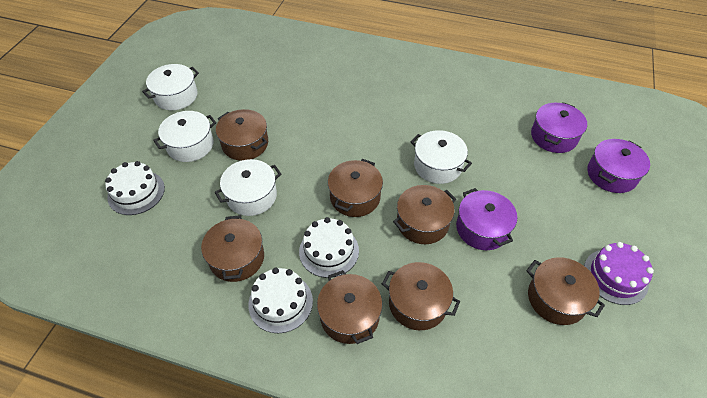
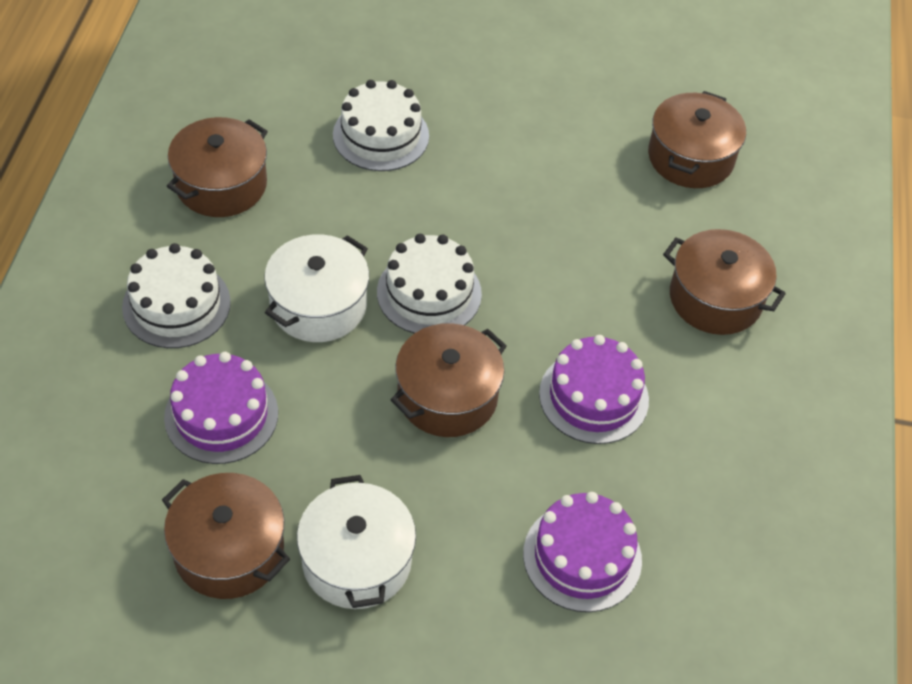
brown pot: 7 -> 5
purple cake: 1 -> 3
purple pot: 3 -> 0
white pot: 4 -> 2

